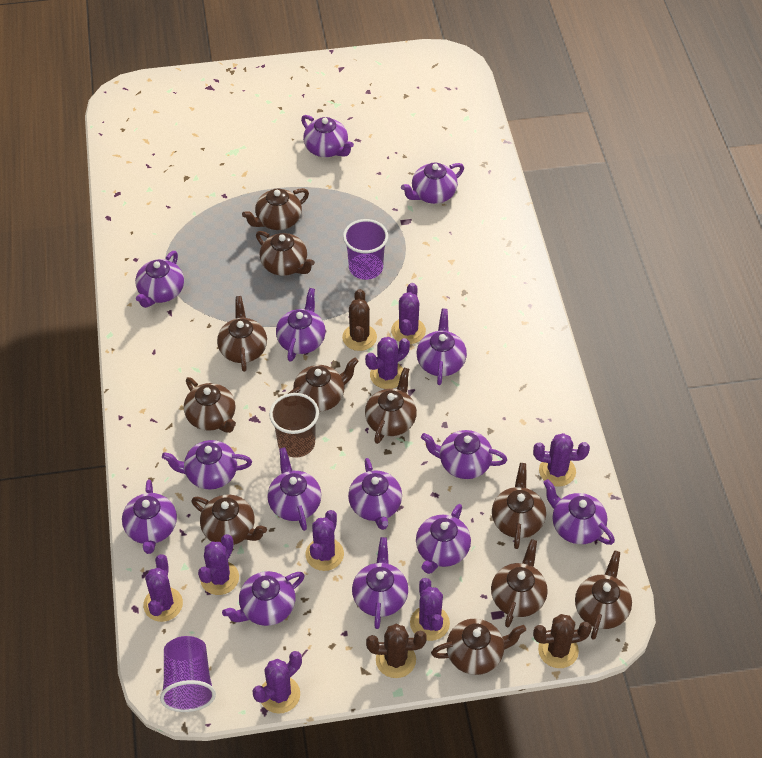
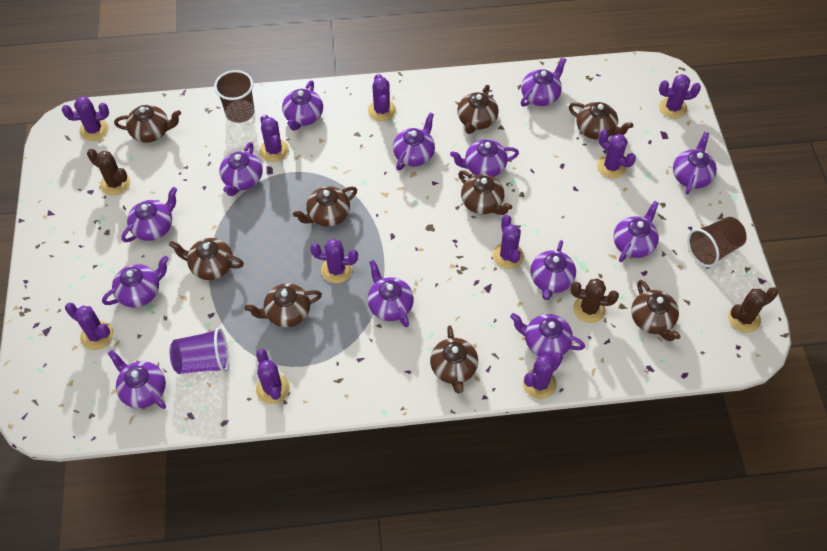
brown cup: 1 -> 2
brown teapot: 11 -> 9
purple cactus: 8 -> 10
purple cup: 2 -> 1
purple teapot: 14 -> 13

